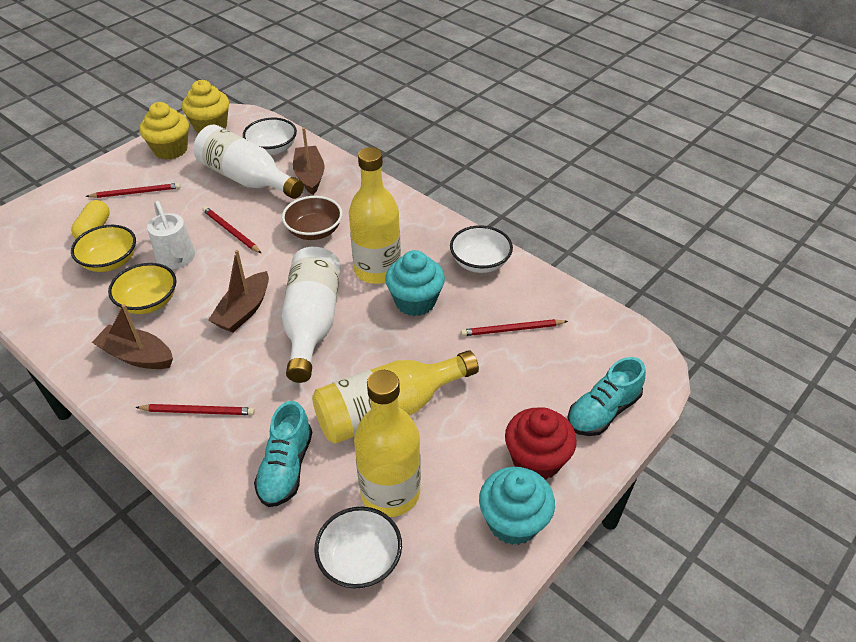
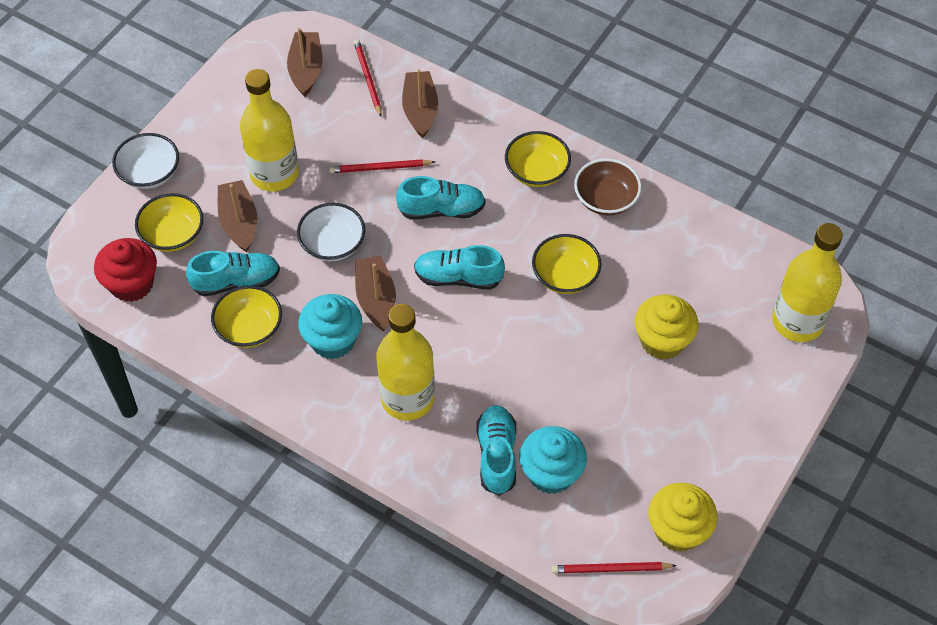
brown boat: 3 -> 4
red pencil: 4 -> 3
turquoise shoe: 2 -> 4
white bottle: 2 -> 0
white bowl: 3 -> 2
white watering can: 1 -> 0
yellow bowl: 2 -> 4
yellow capsule: 1 -> 0

